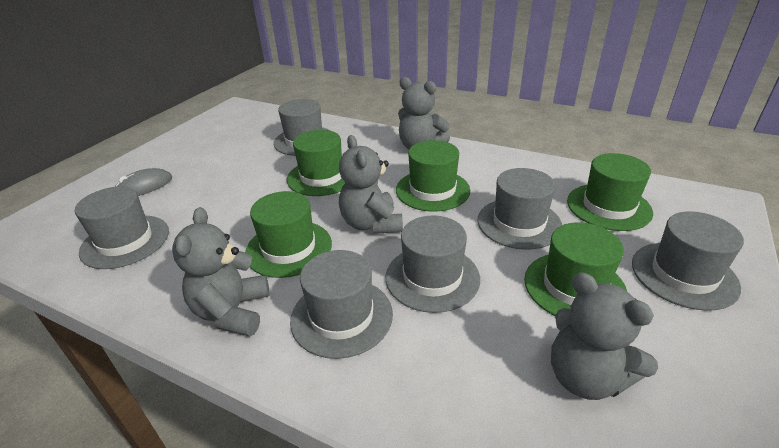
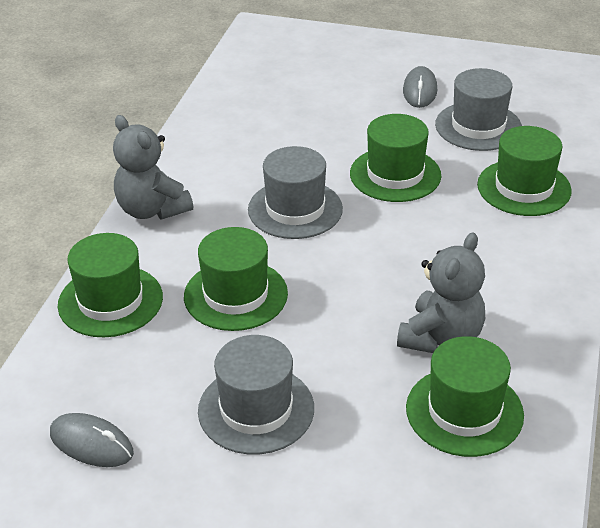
grey hat: 6 -> 3
grey mouse: 1 -> 2
grey teddy bear: 4 -> 2

